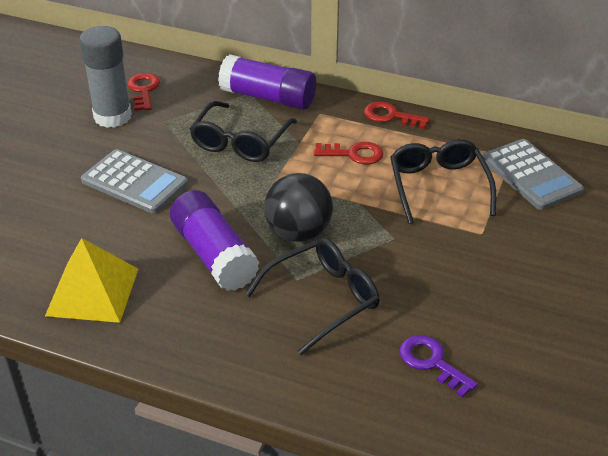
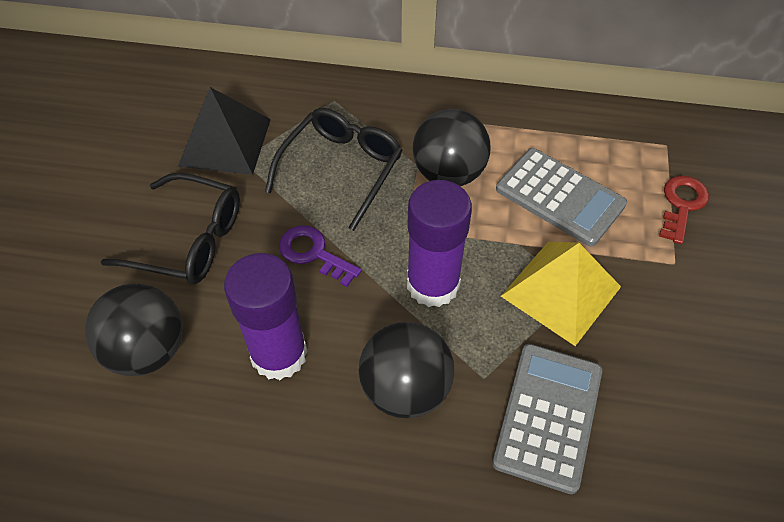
black ball: 1 -> 3
black glasses: 3 -> 2
black pyramid: 0 -> 1
grey glue stick: 1 -> 0
red key: 3 -> 1

